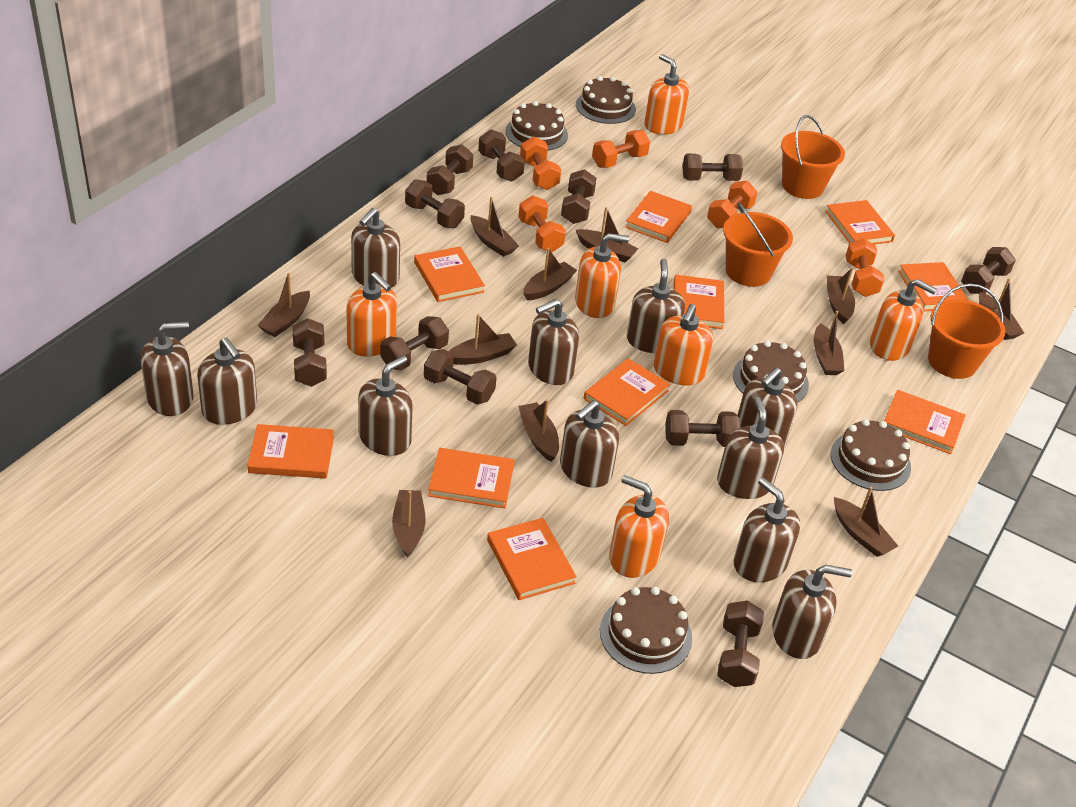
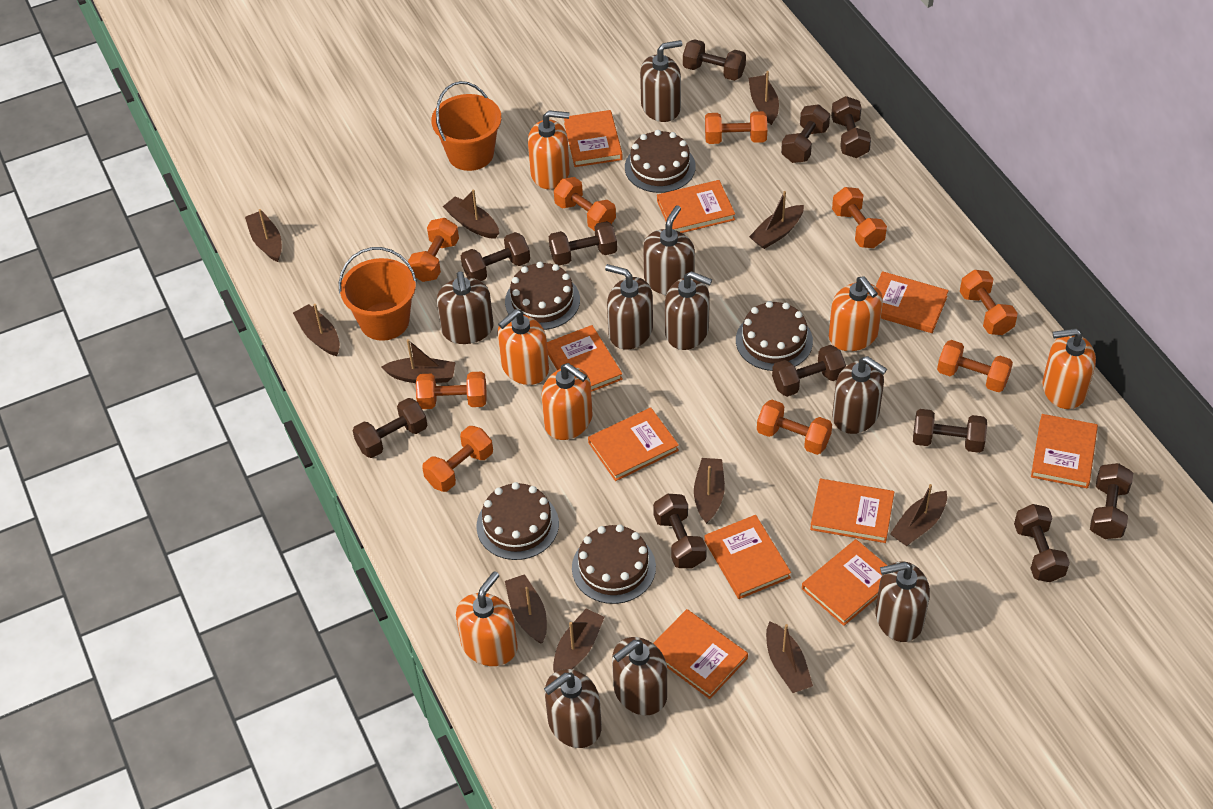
brown soap dispenser: 11 -> 9
orange bucket: 3 -> 2
orange dumbbell: 5 -> 9

